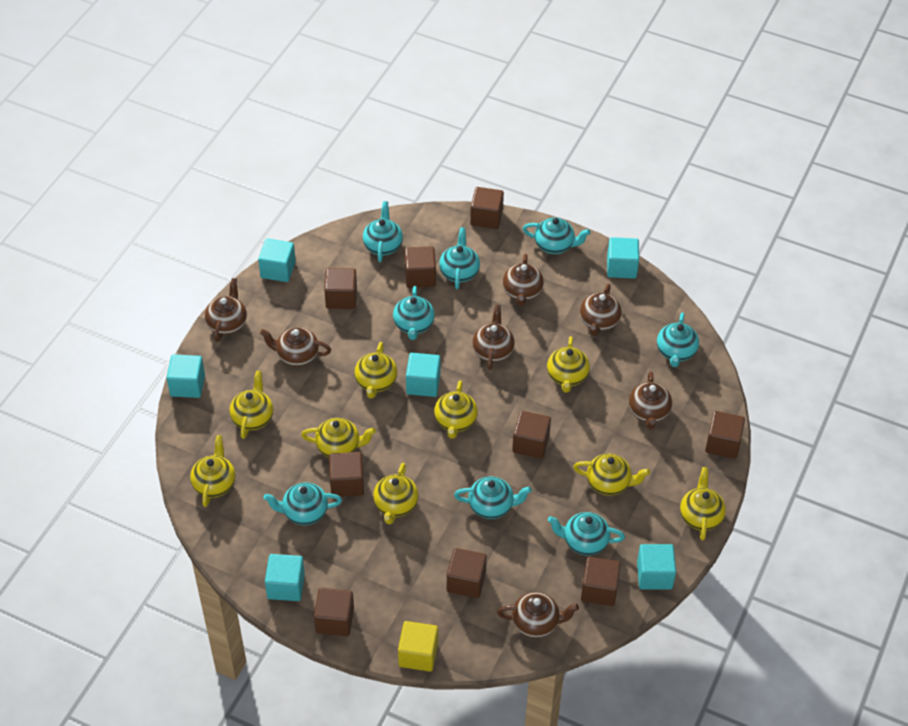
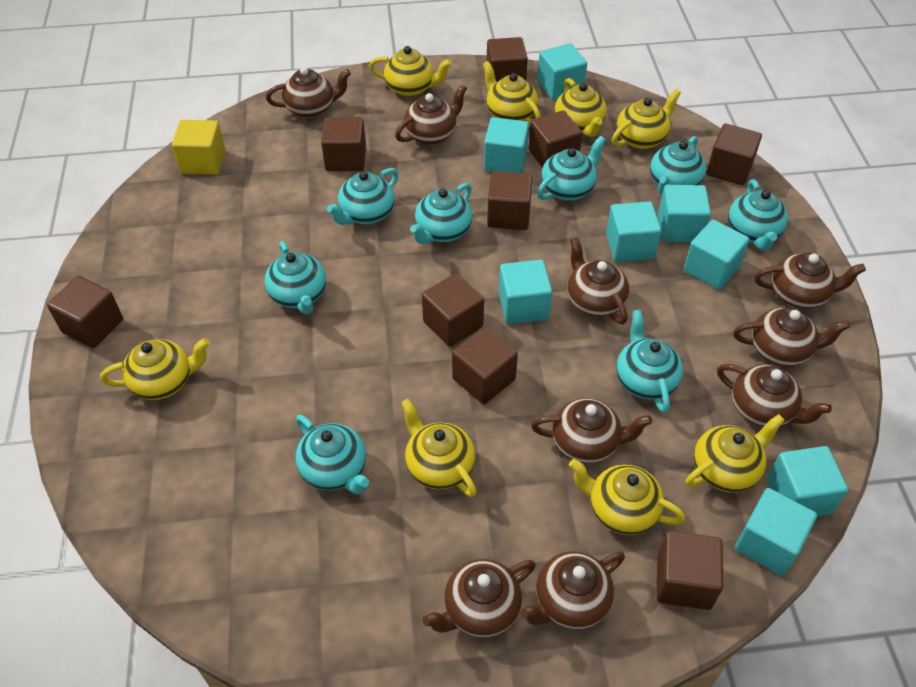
brown teapot: 7 -> 9
turquoise cube: 6 -> 8
yellow teapot: 9 -> 8

